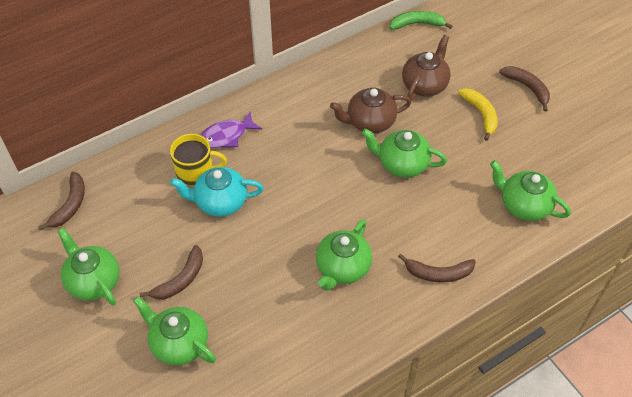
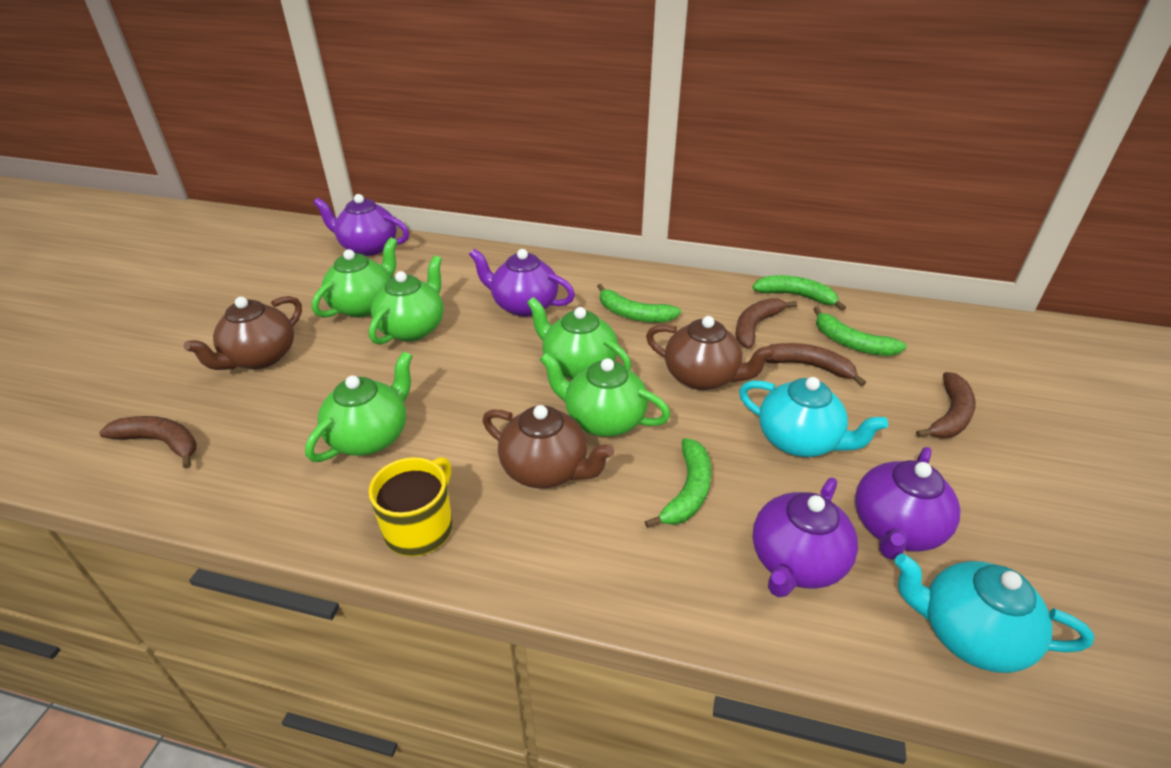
brown teapot: 2 -> 3
green banana: 1 -> 4
purple fish: 1 -> 0
purple teapot: 0 -> 4
turquoise teapot: 1 -> 2
yellow banana: 1 -> 0

